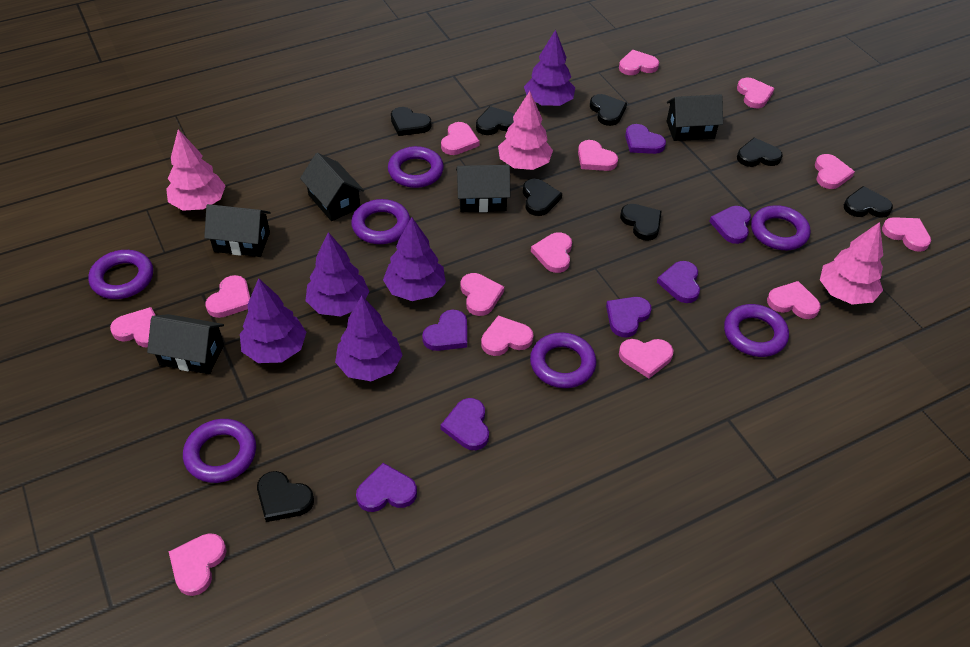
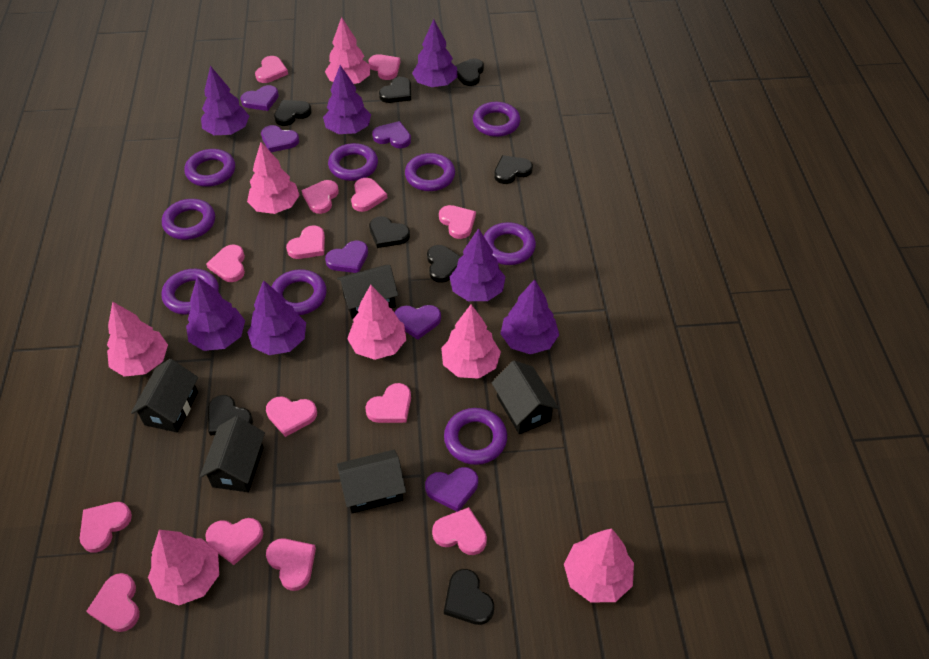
pink tree: 3 -> 7
purple heart: 7 -> 6
purple ring: 7 -> 9
purple tree: 5 -> 7

